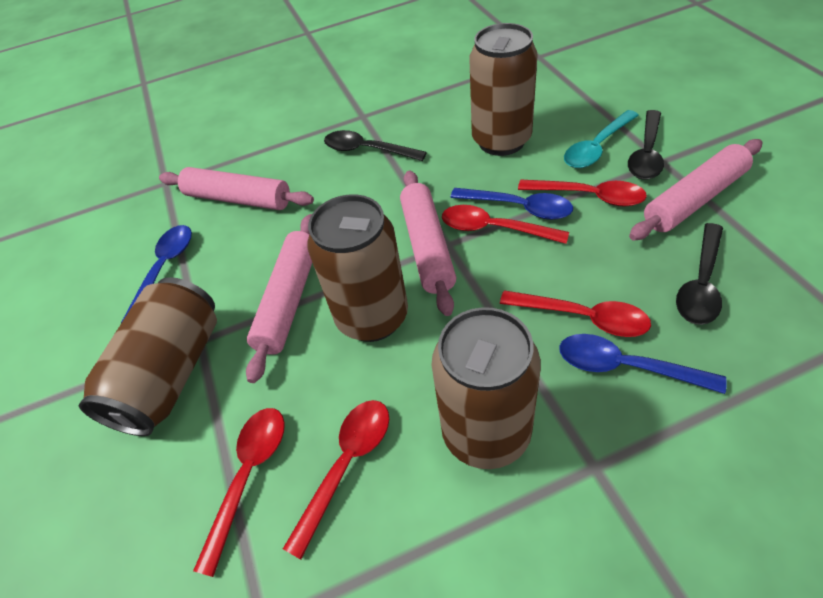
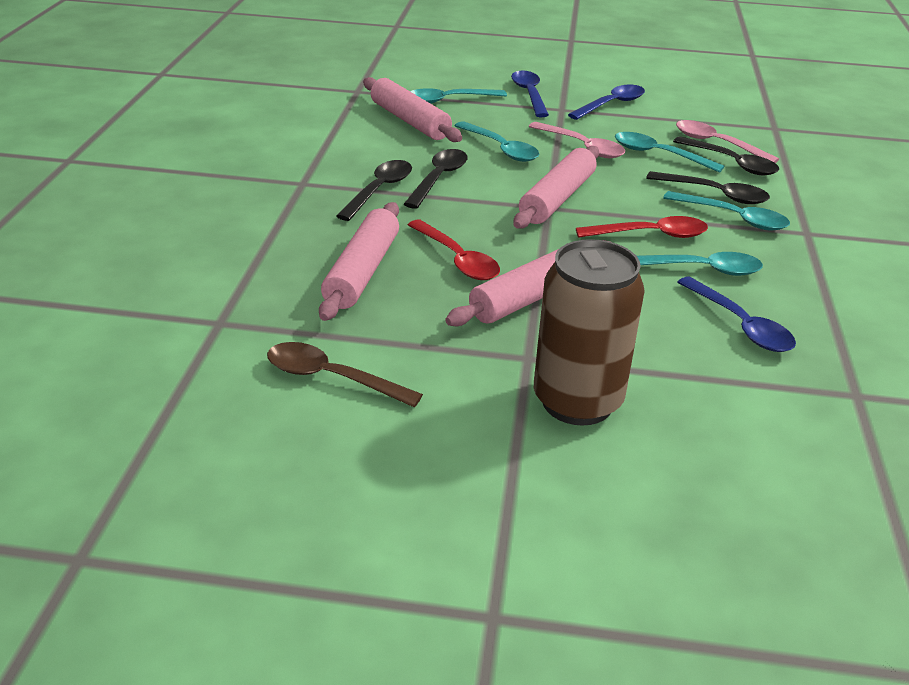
black spoon: 3 -> 4
brown can: 4 -> 1
brown spoon: 0 -> 1
pink spoon: 0 -> 2
red spoon: 5 -> 2
turquoise spoon: 1 -> 5

